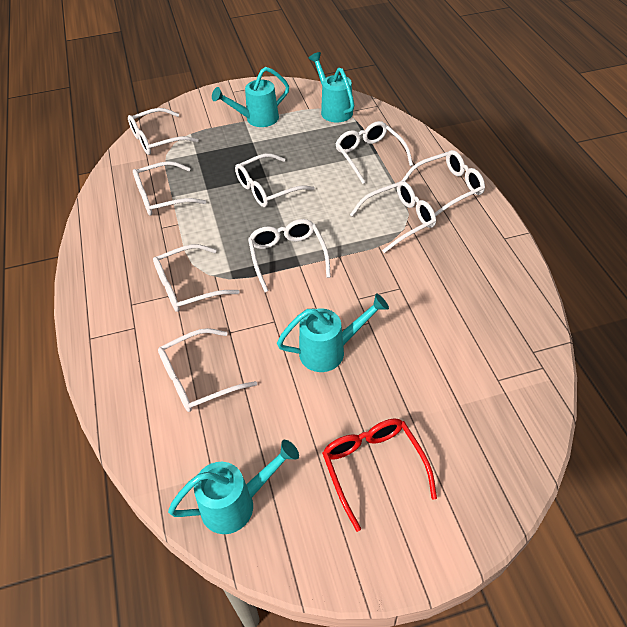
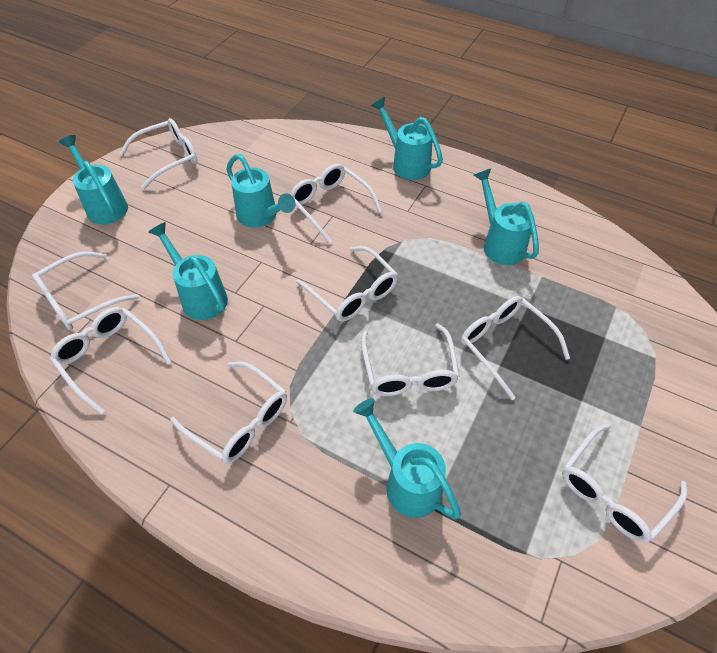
red glasses: 1 -> 0
turquoise watering can: 4 -> 6

